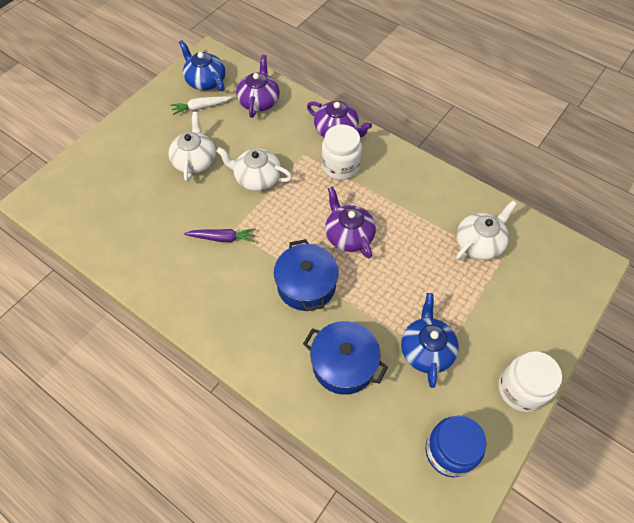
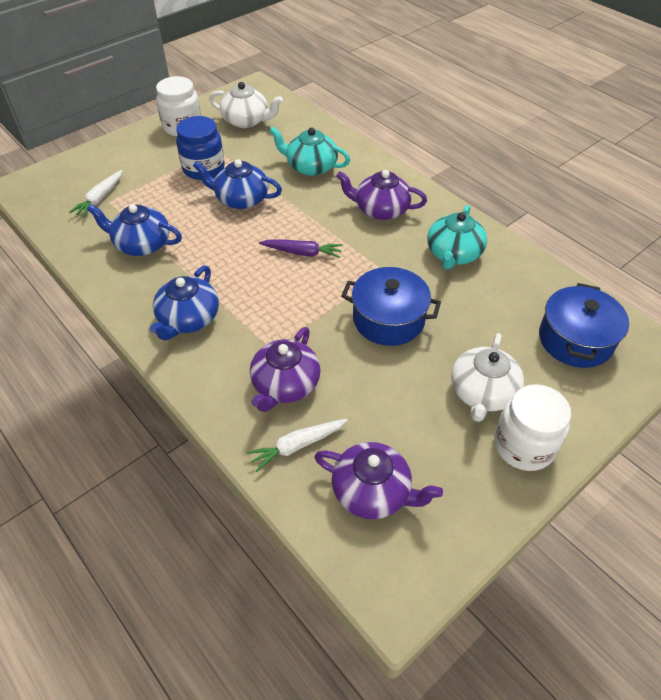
blue teapot: 2 -> 3
turquoise teapot: 0 -> 2
white carrot: 1 -> 2
white teapot: 3 -> 2

